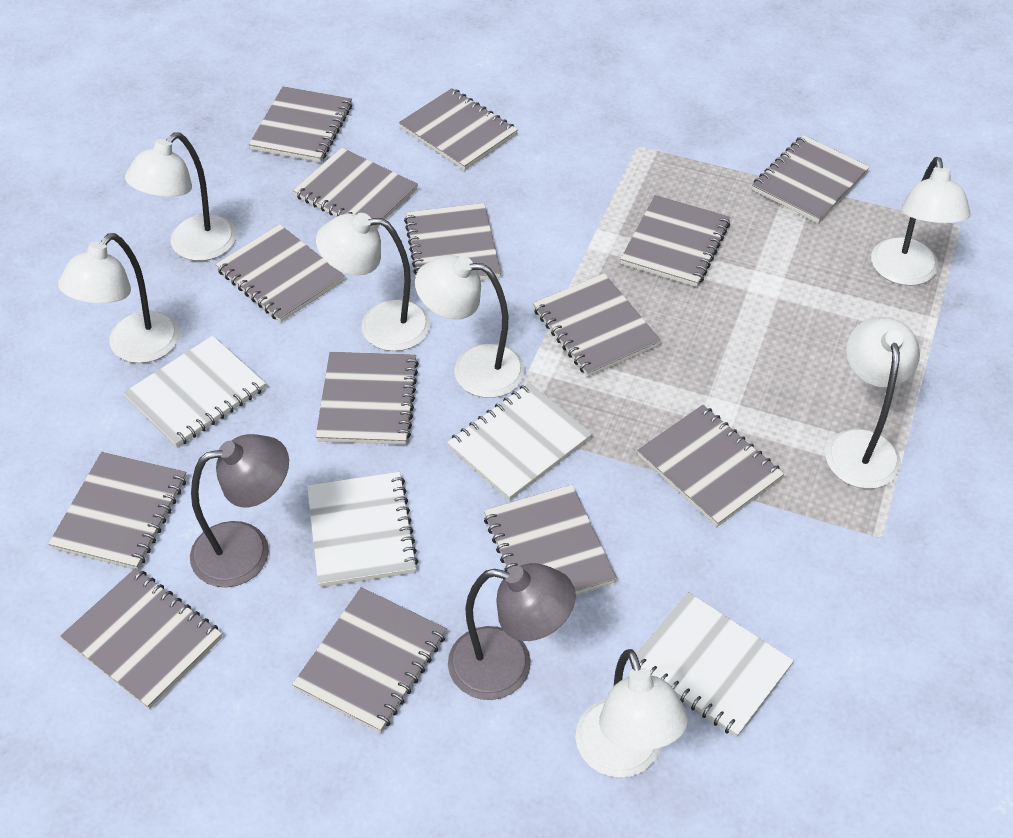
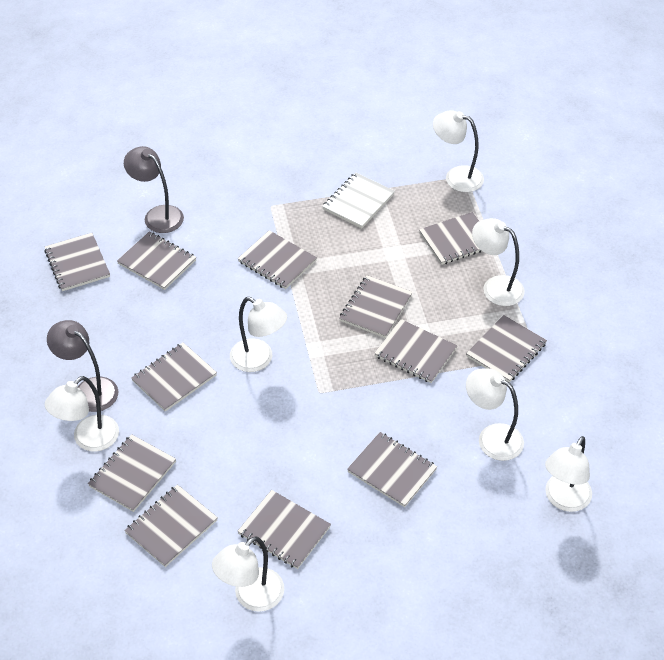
grey notebook: 14 -> 12
white notebook: 4 -> 1

